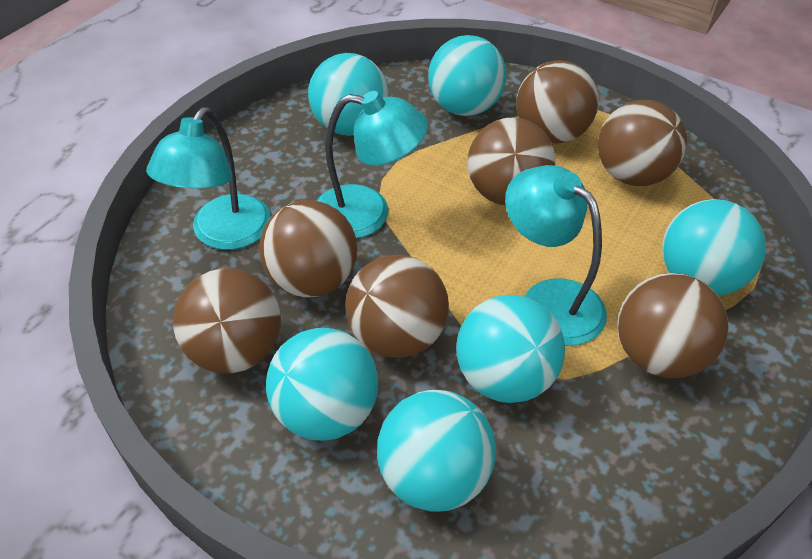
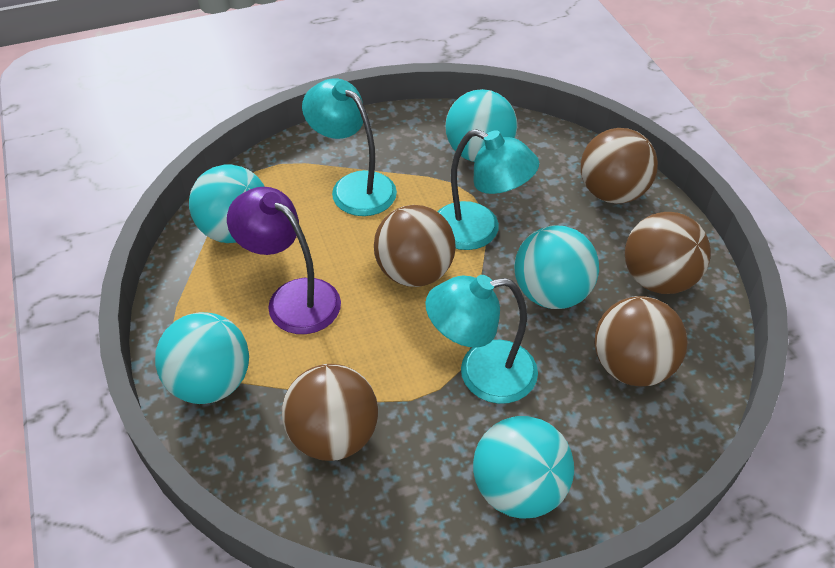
brown ball: 7 -> 5
purple lamp: 0 -> 1
turquoise ball: 6 -> 5

